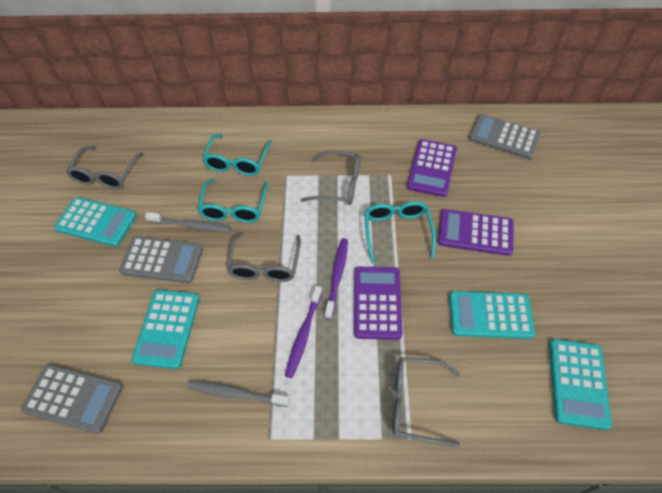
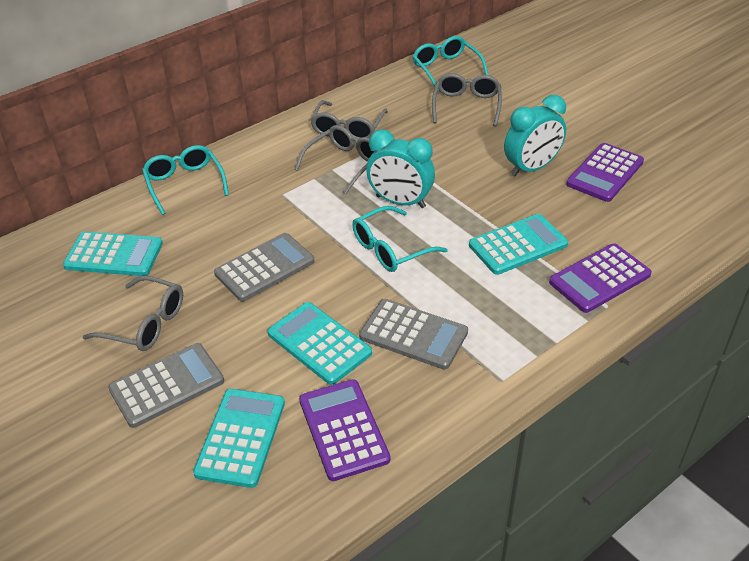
grey toothbrush: 2 -> 0
purple toothbrush: 2 -> 0
turquoise clock: 0 -> 2

